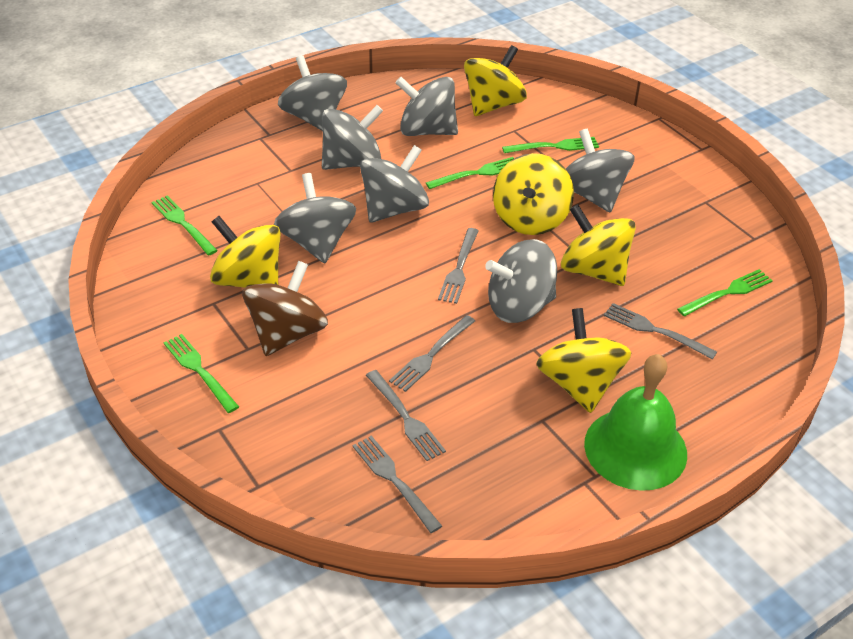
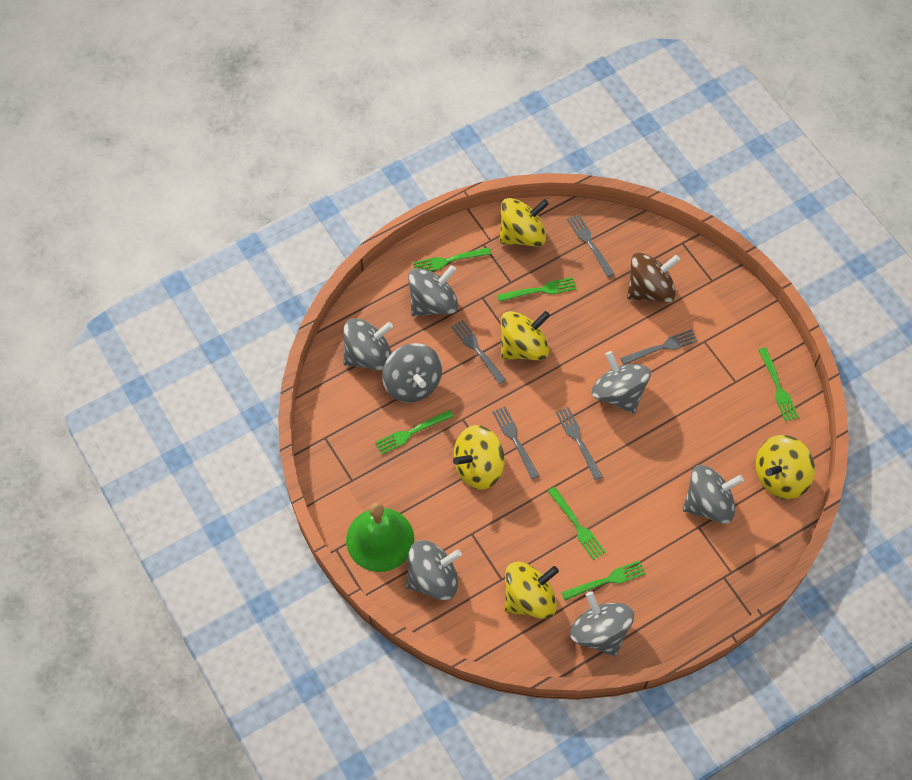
green fork: 5 -> 6

